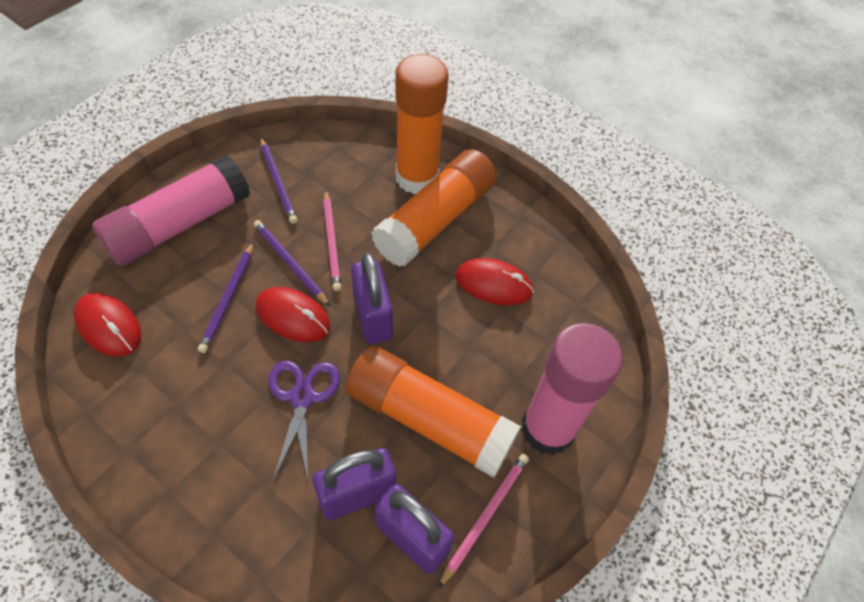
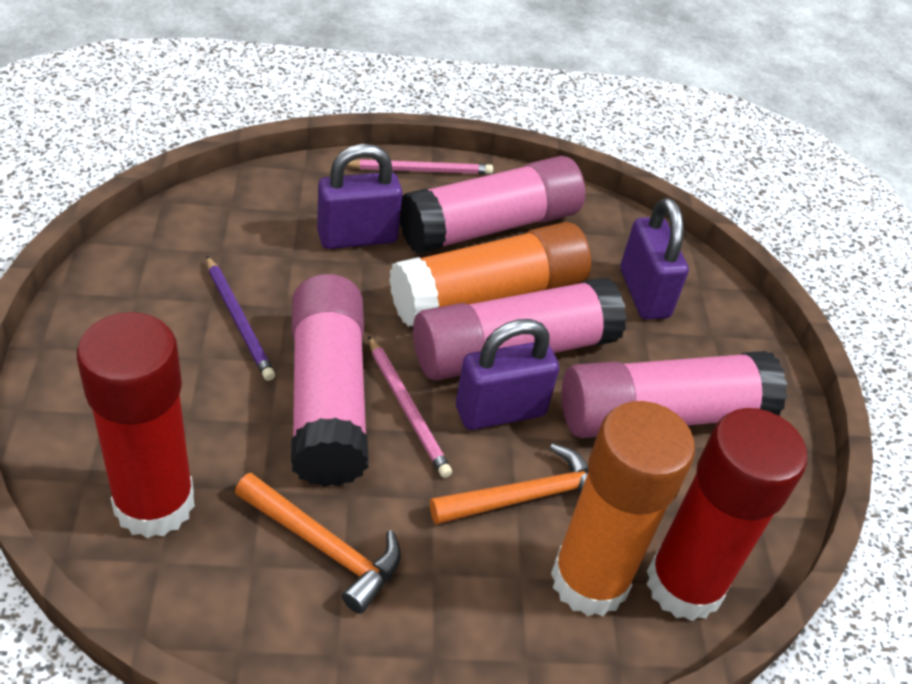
orange glue stick: 3 -> 2
orange hammer: 0 -> 2
pink glue stick: 2 -> 4
purple pencil: 3 -> 1
purple scissors: 1 -> 0
red glue stick: 0 -> 2
red mouse: 3 -> 0

